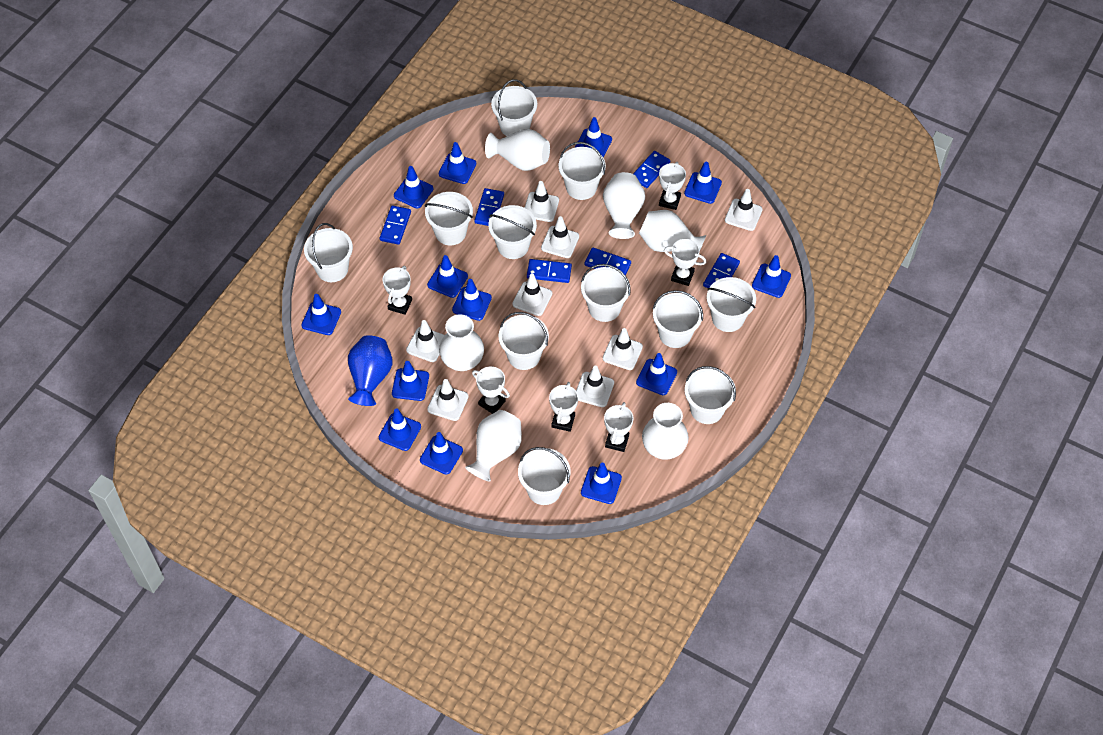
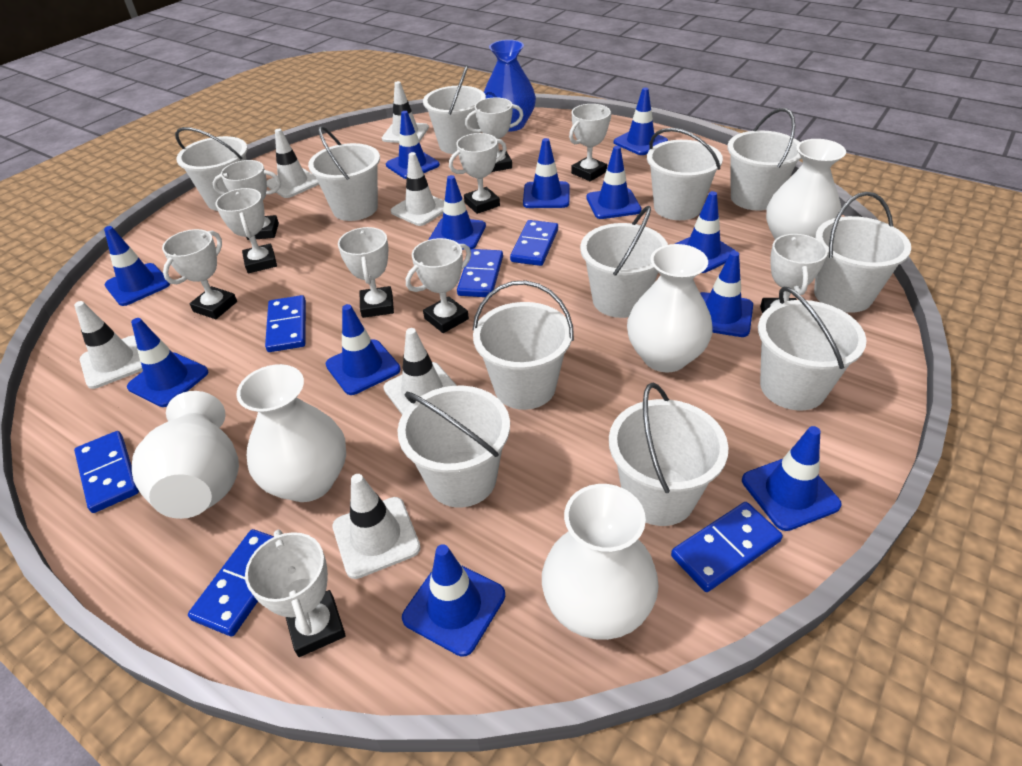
blue traffic cone: 13 -> 12
white traffic cone: 8 -> 6
white trophy: 6 -> 10
white vase: 6 -> 5

